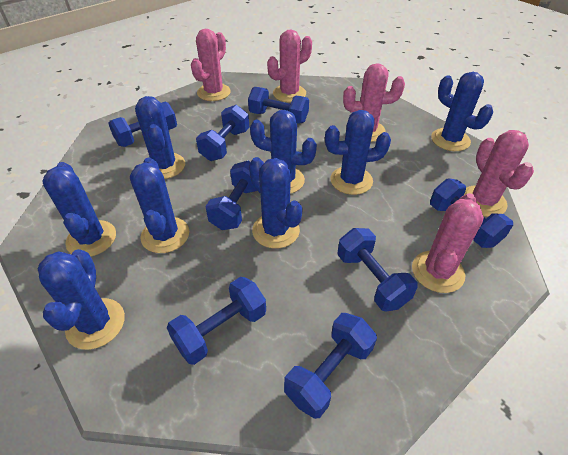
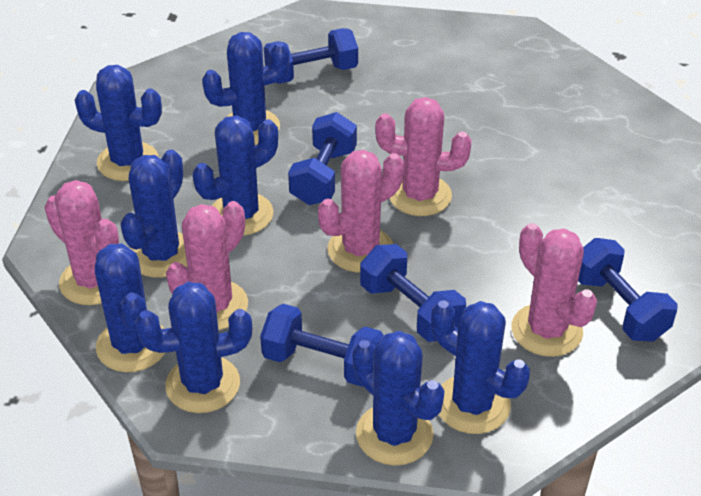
blue dumbbell: 8 -> 5

